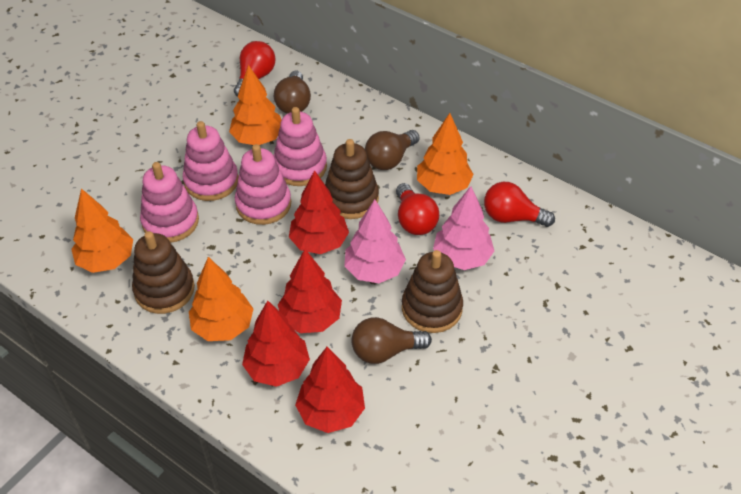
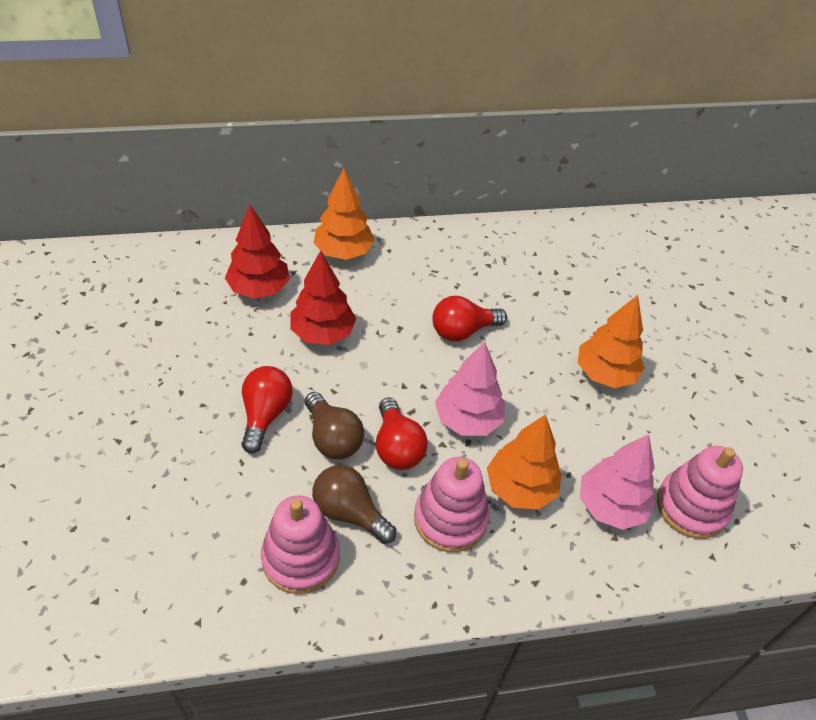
brown light bulb: 3 -> 2
brown stacking toy: 3 -> 0
orange tree: 4 -> 3
pink stacking toy: 4 -> 3
red tree: 4 -> 2

